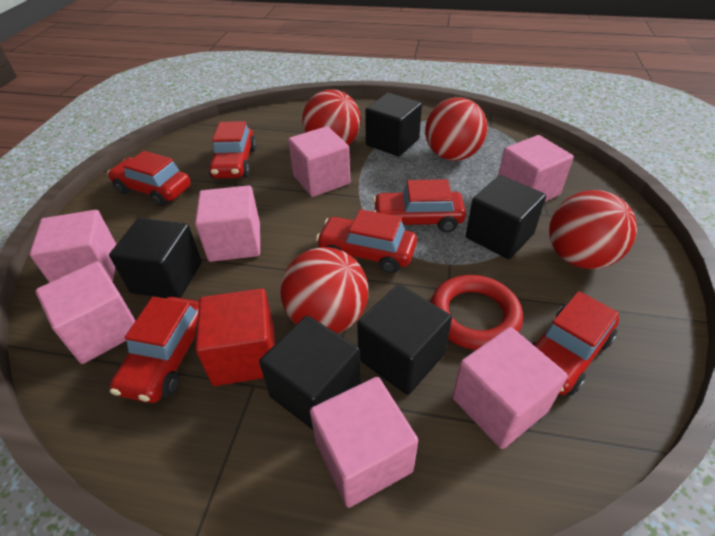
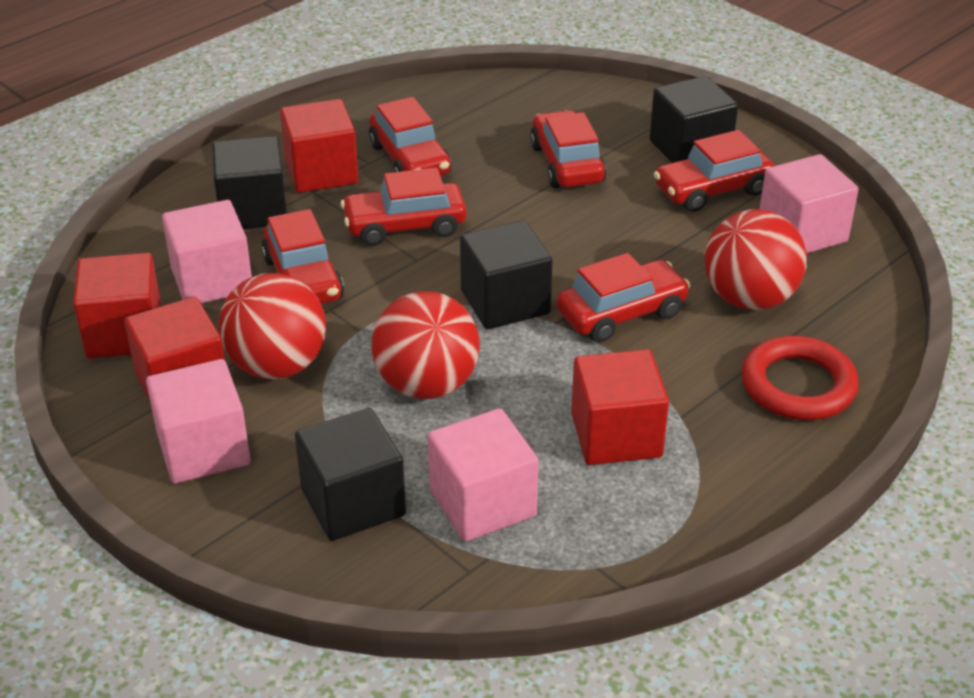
black cube: 5 -> 4
pink cube: 7 -> 4
red ball: 4 -> 3
red cube: 1 -> 4

